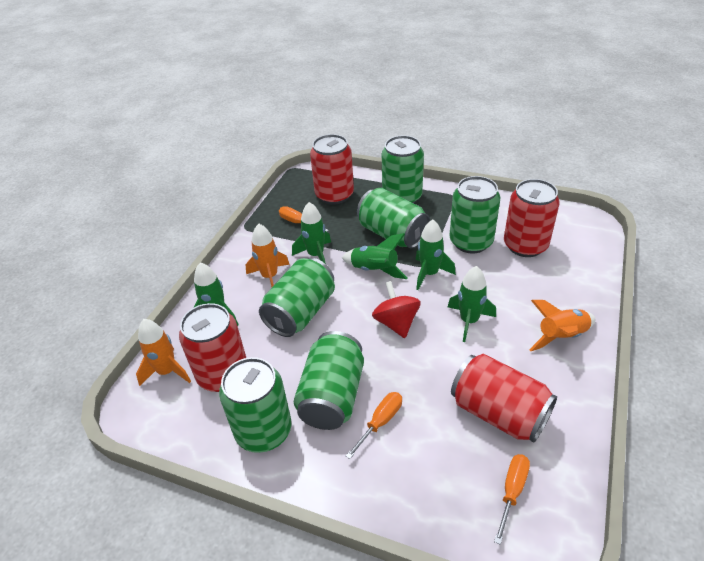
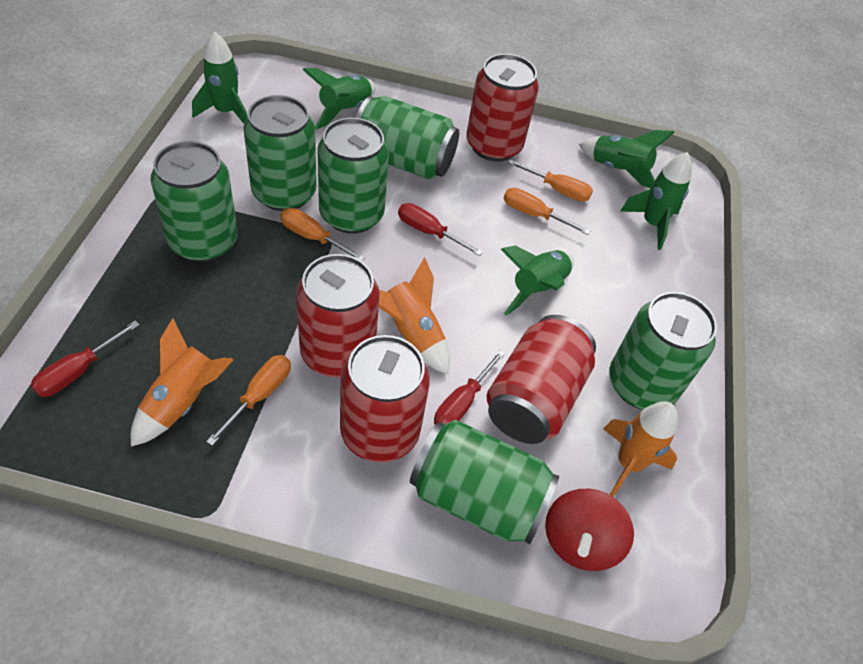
orange screwdriver: 3 -> 4
red screwdriver: 0 -> 3

